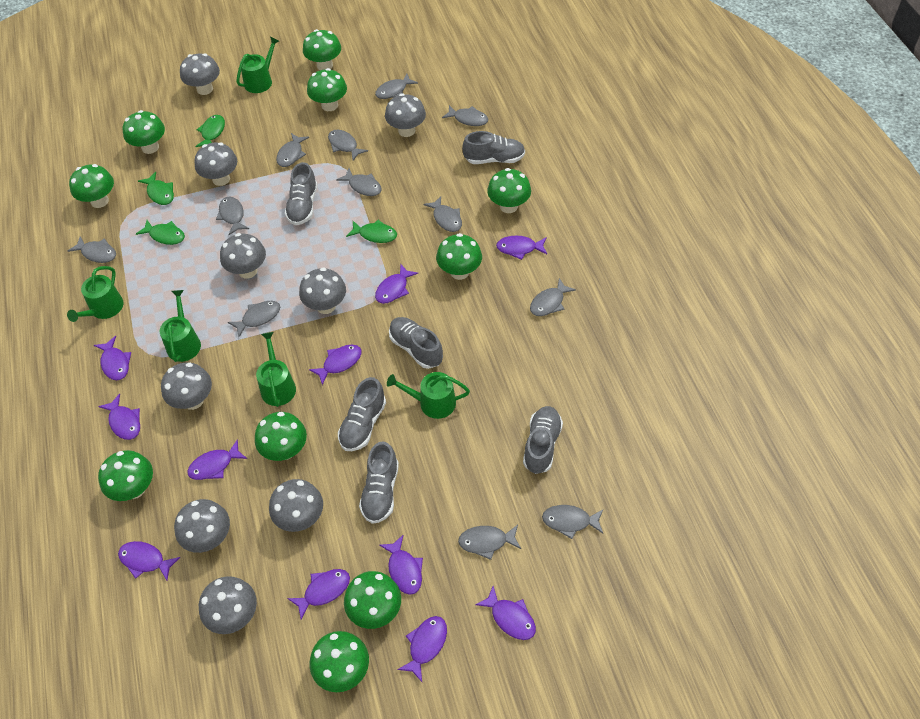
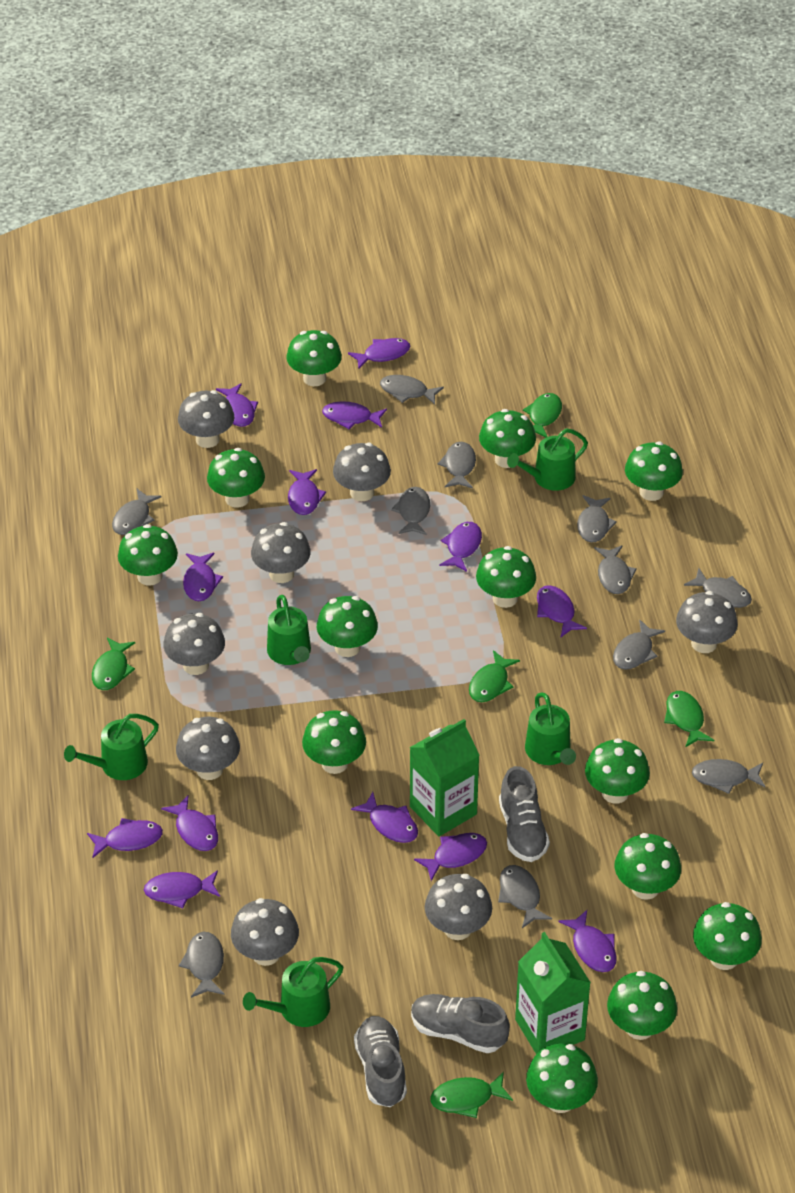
green carton: 0 -> 2
green fish: 4 -> 5
green mushroom: 10 -> 13
grey fish: 12 -> 11
grey mushroom: 9 -> 8
grey shoe: 6 -> 3
purple fish: 11 -> 13

